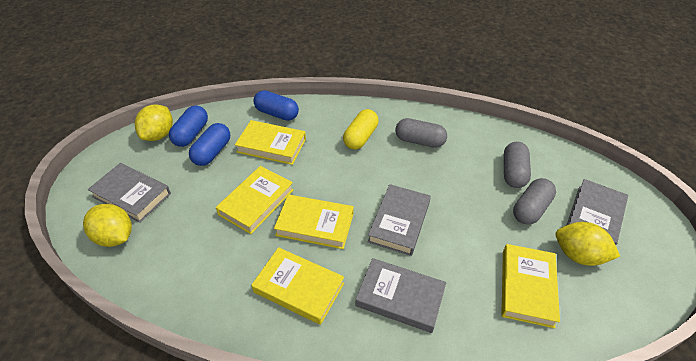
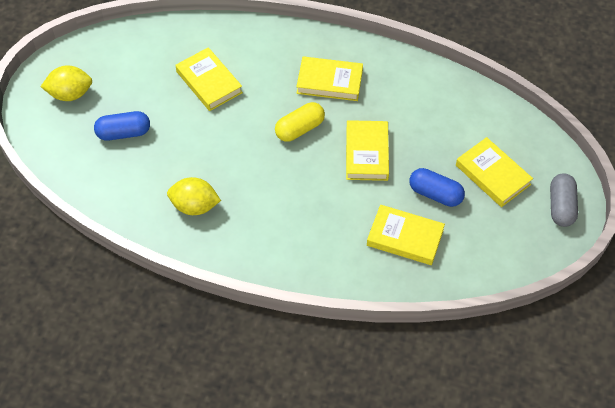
blue capsule: 3 -> 2
grey book: 4 -> 0
grey capsule: 3 -> 1
yellow lemon: 3 -> 2

